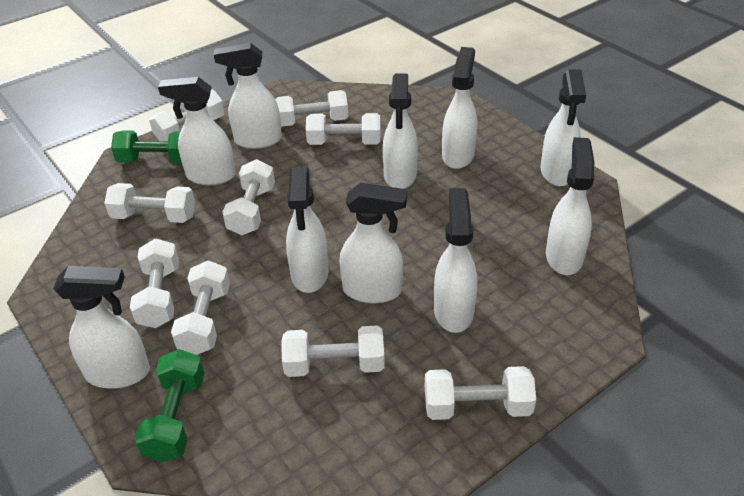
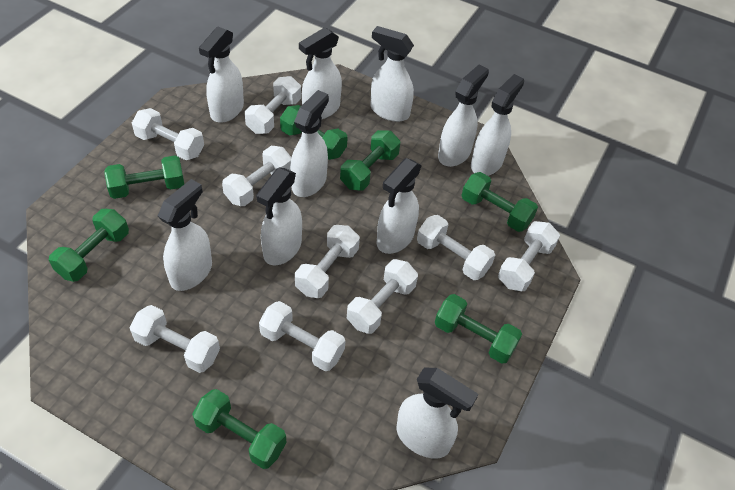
green dumbbell: 2 -> 7

